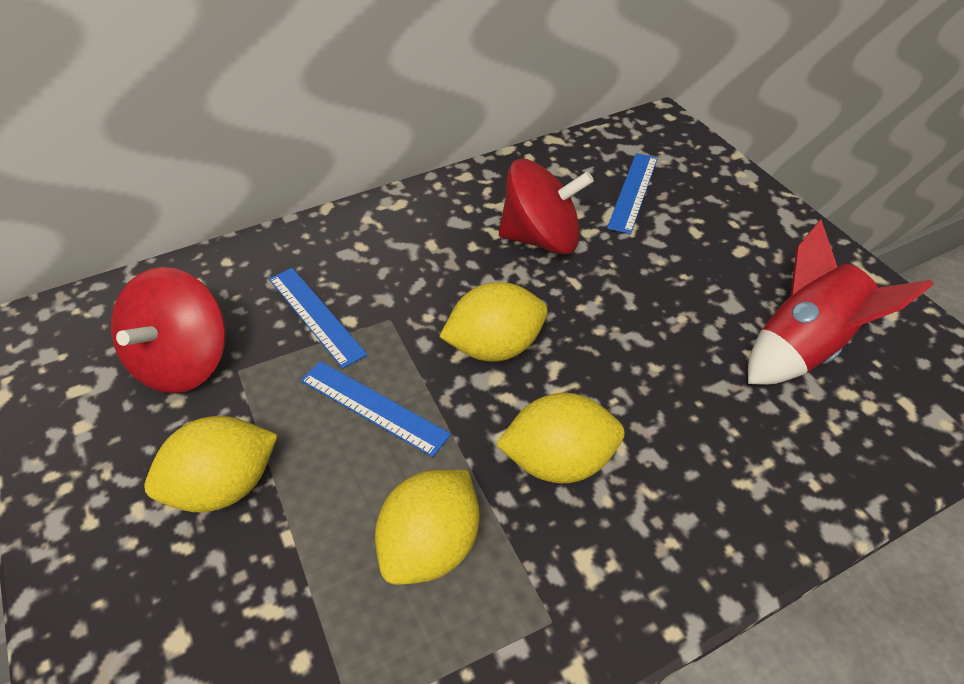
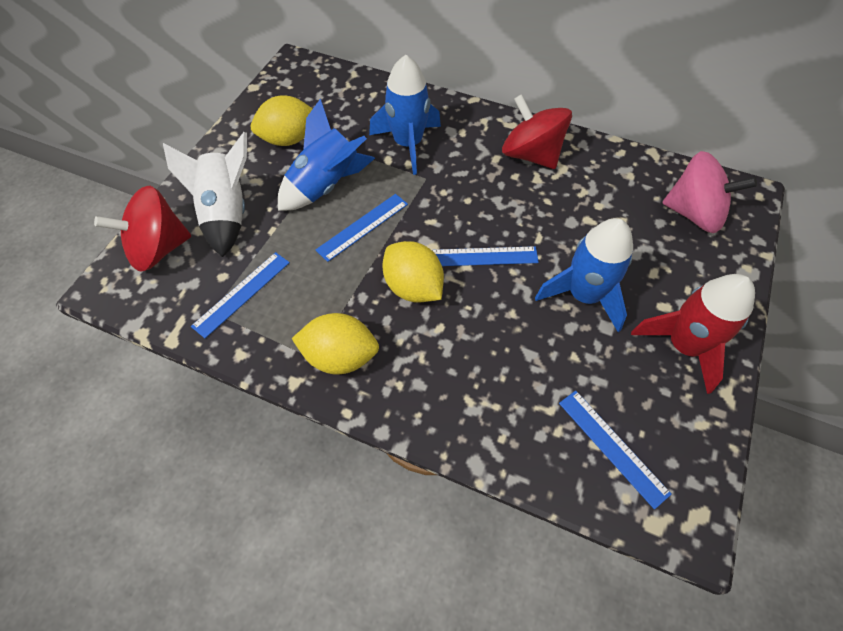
blue rocket: 0 -> 3
blue ruler: 3 -> 4
pink spinning top: 0 -> 1
white rocket: 0 -> 1
yellow lemon: 4 -> 3

